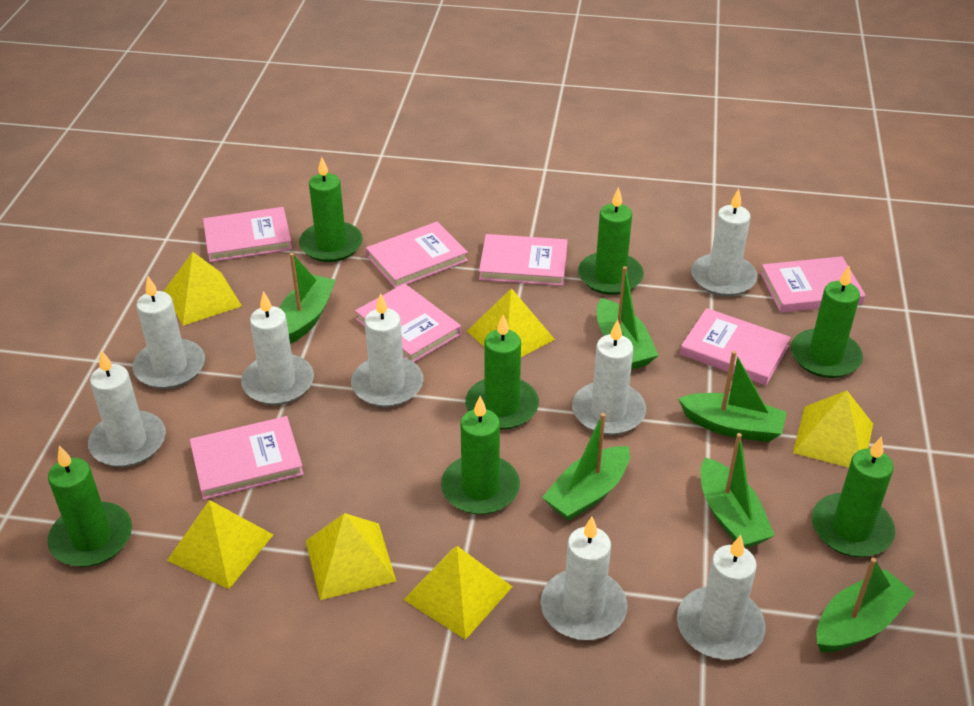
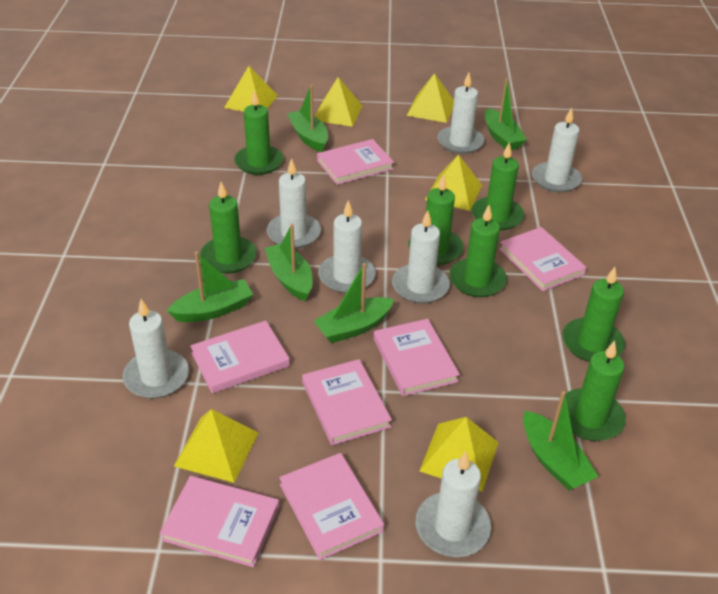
white candle: 8 -> 7

